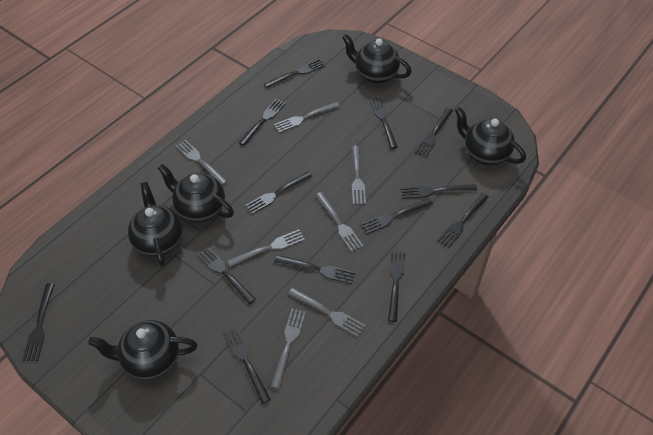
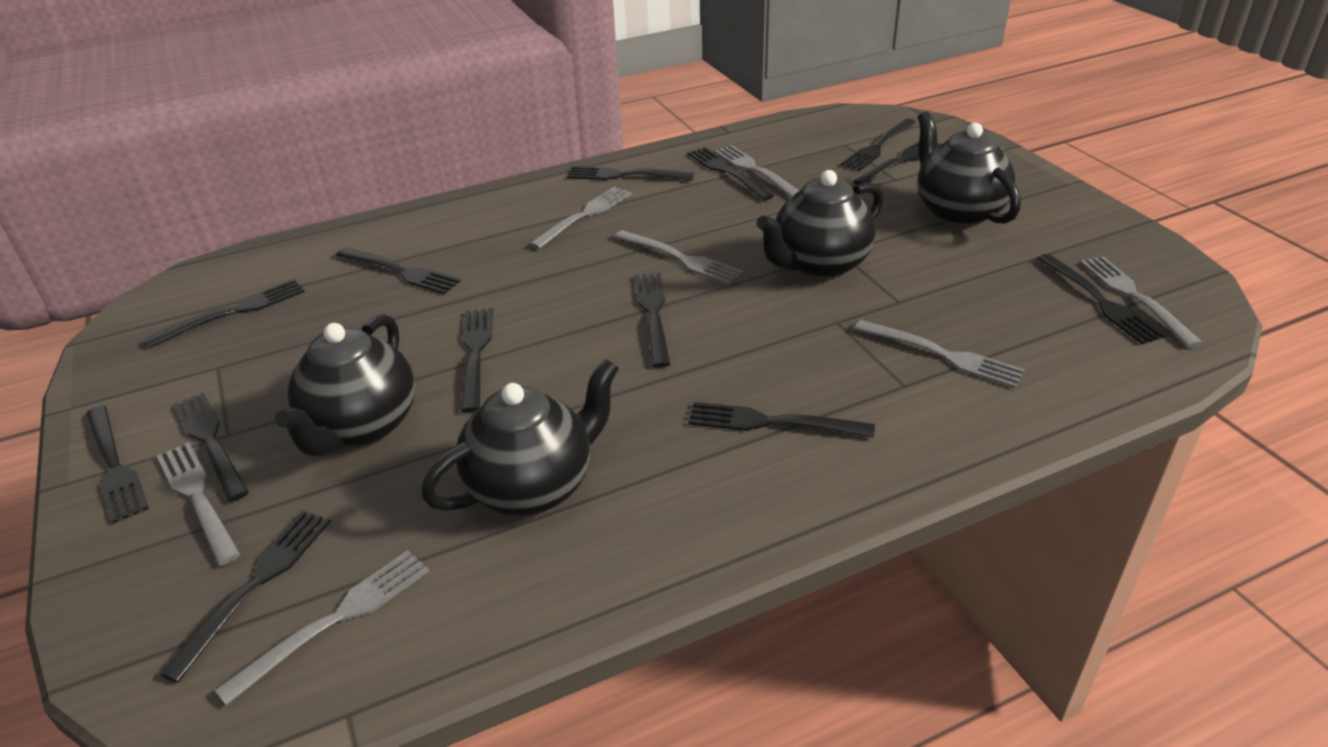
black teapot: 5 -> 4

